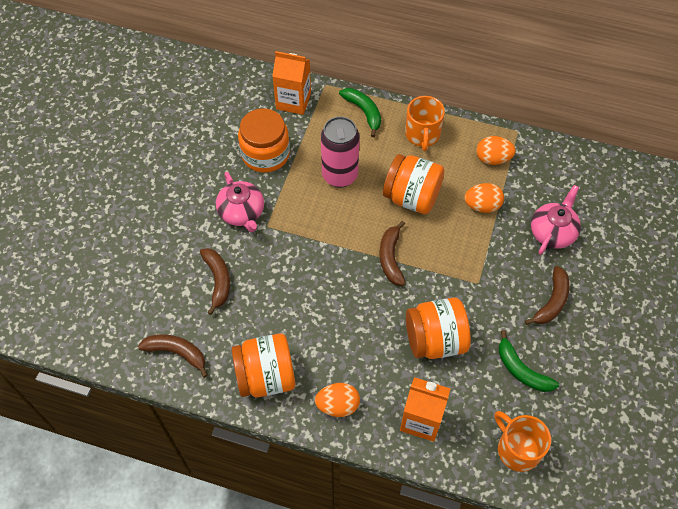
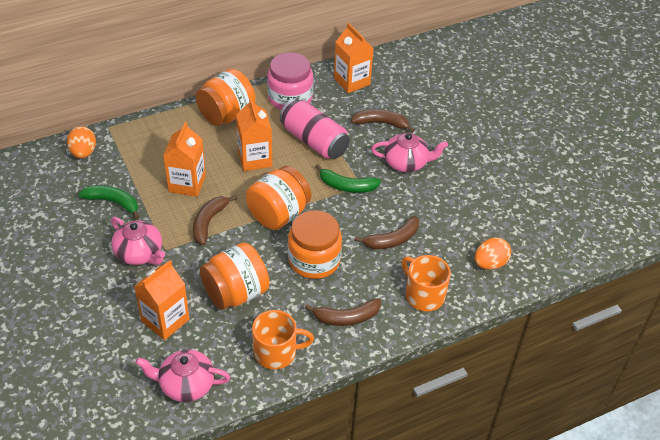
orange carton: 2 -> 4
orange egg: 3 -> 2
pink jar: 0 -> 1
pink teapot: 2 -> 3

